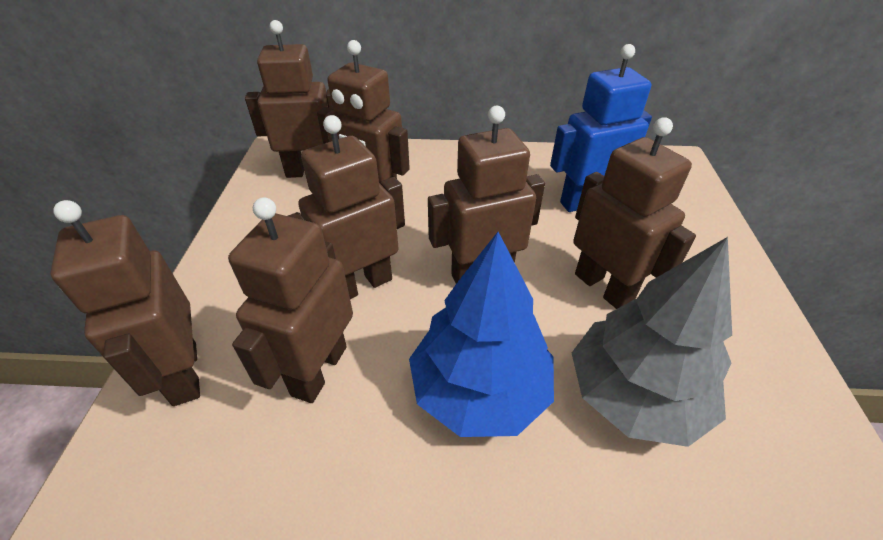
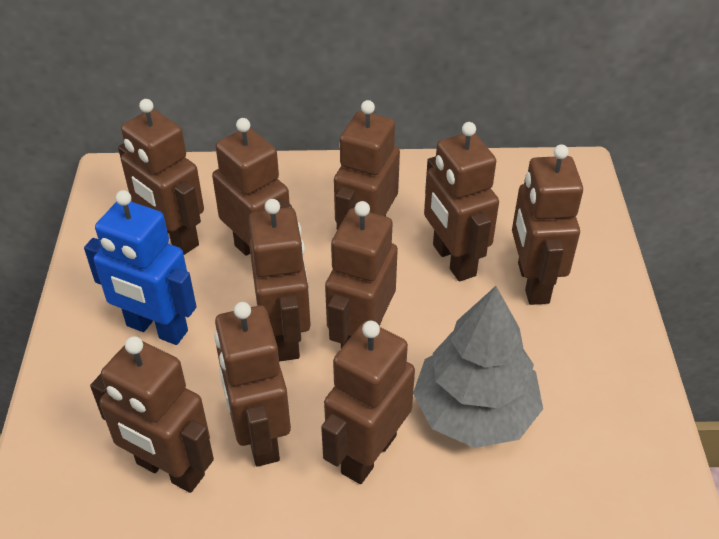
blue tree: 1 -> 0
brown robot: 7 -> 10

